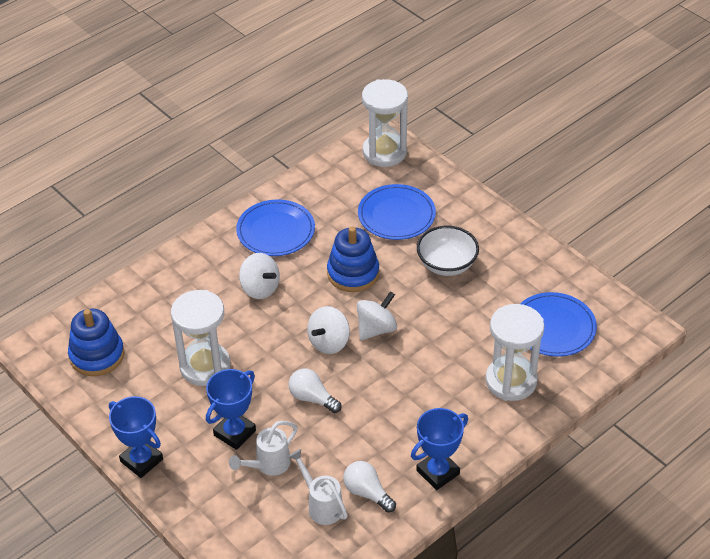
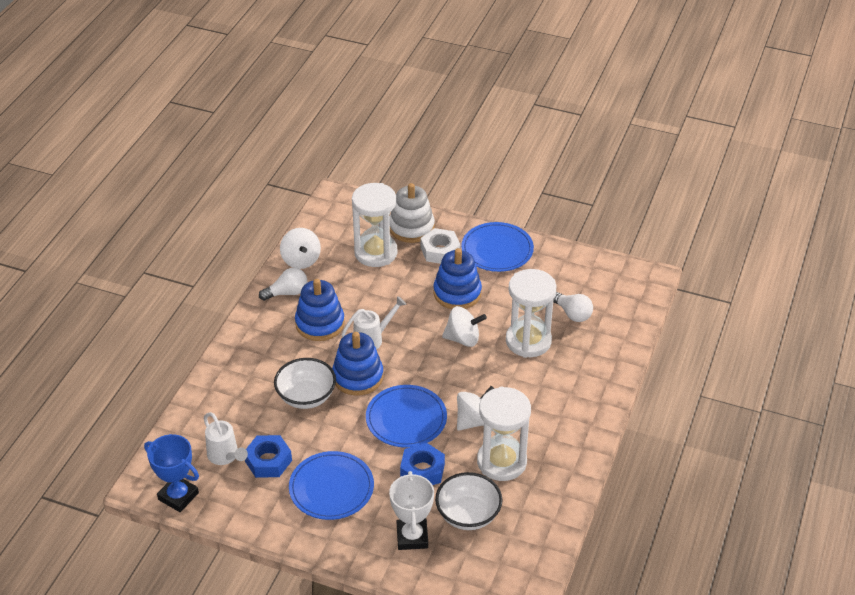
blue nut: 0 -> 2
blue stacking toy: 2 -> 3
blue trophy: 3 -> 1
white bowl: 1 -> 2
white nut: 0 -> 1
white stacking toy: 0 -> 1
white trophy: 0 -> 1

